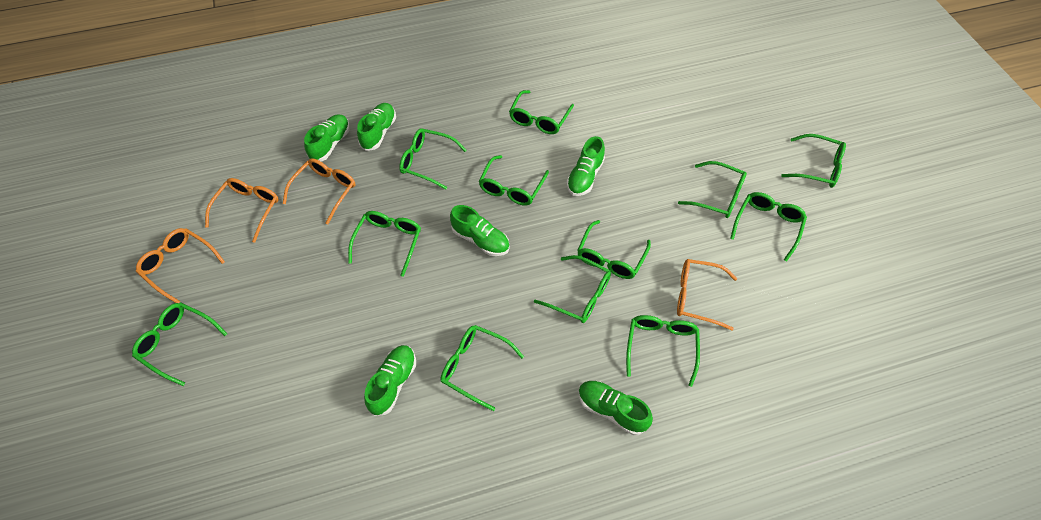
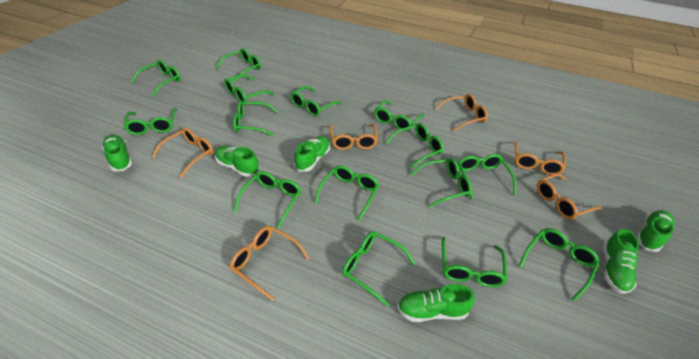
green glasses: 12 -> 15
orange glasses: 4 -> 6

